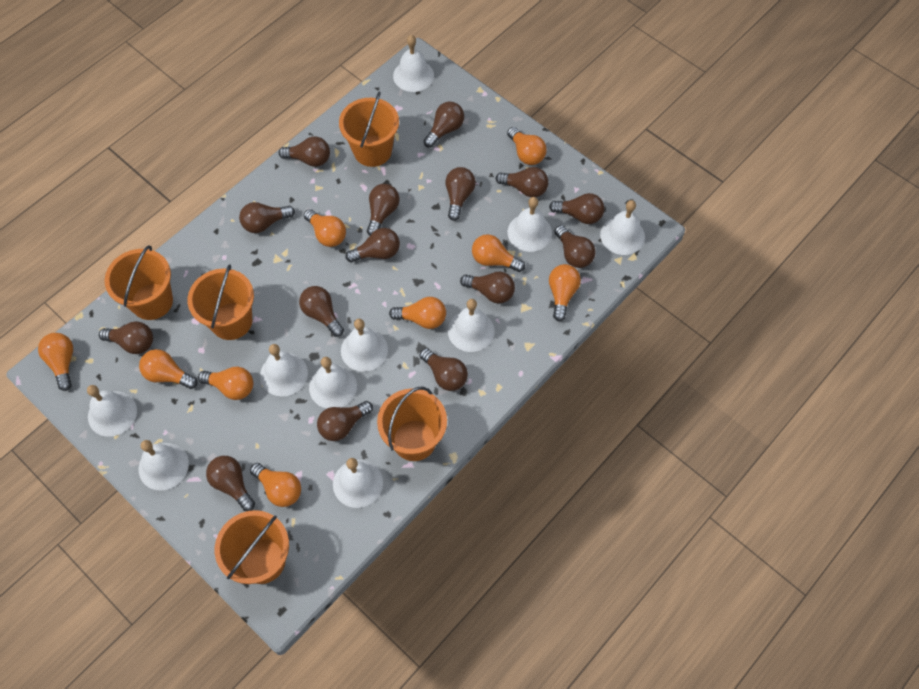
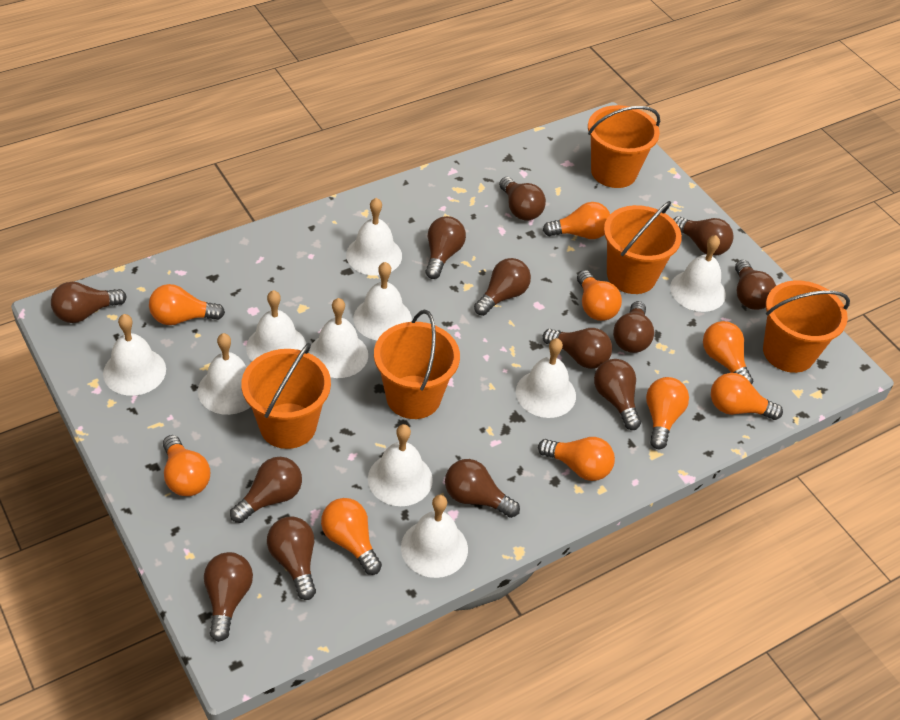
brown light bulb: 15 -> 13

